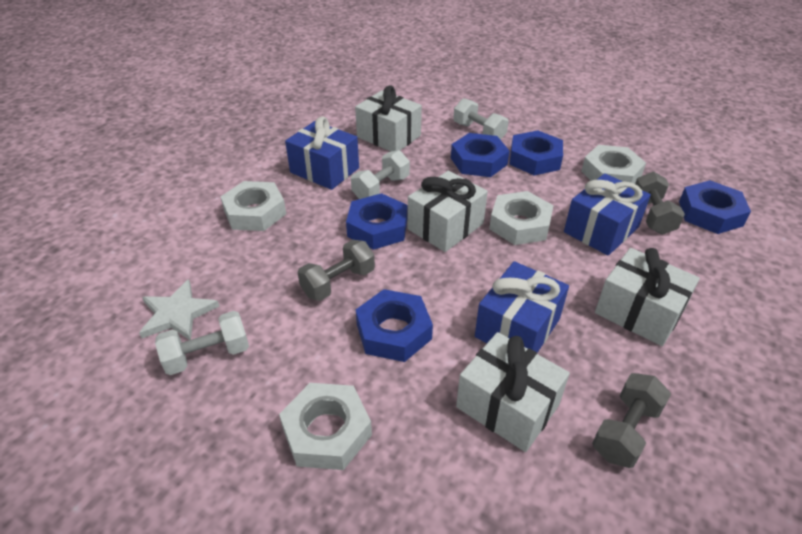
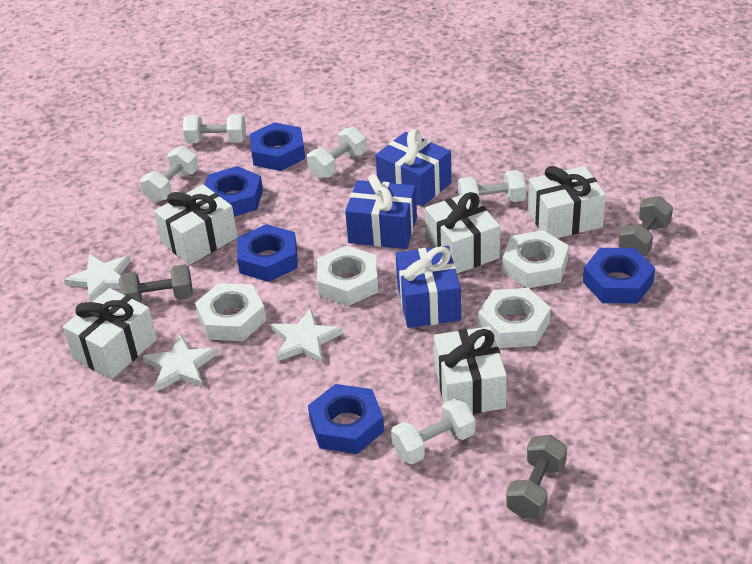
white dumbbell: 3 -> 5
white gift: 4 -> 5
white star: 1 -> 3

